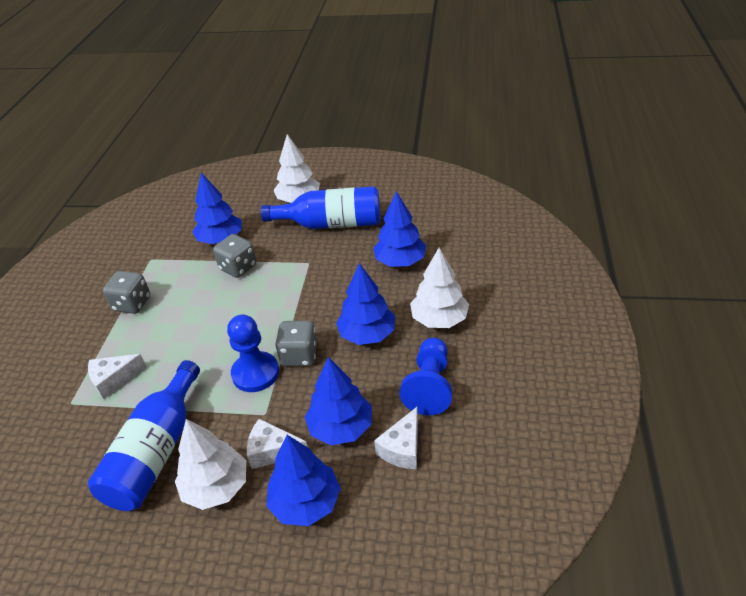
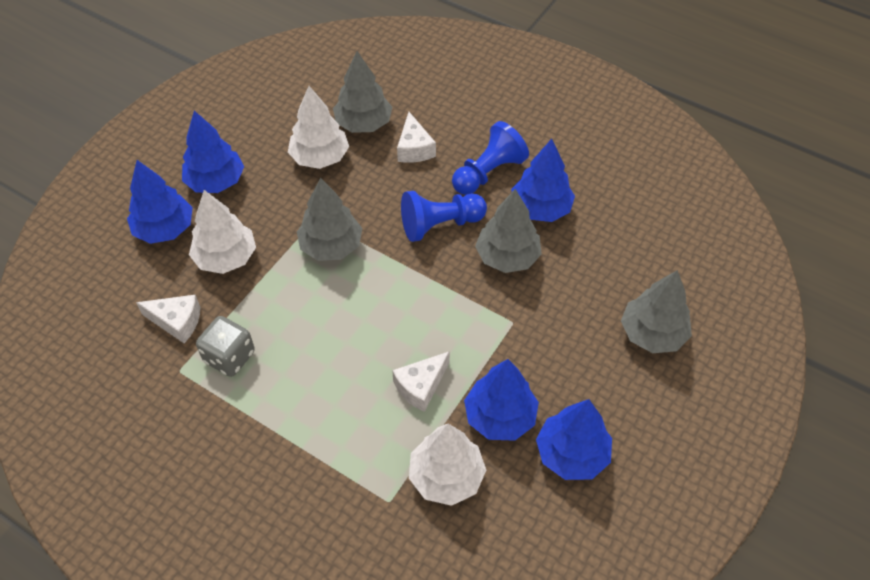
blue bottle: 2 -> 0
grey dice: 3 -> 1
grey tree: 0 -> 4

